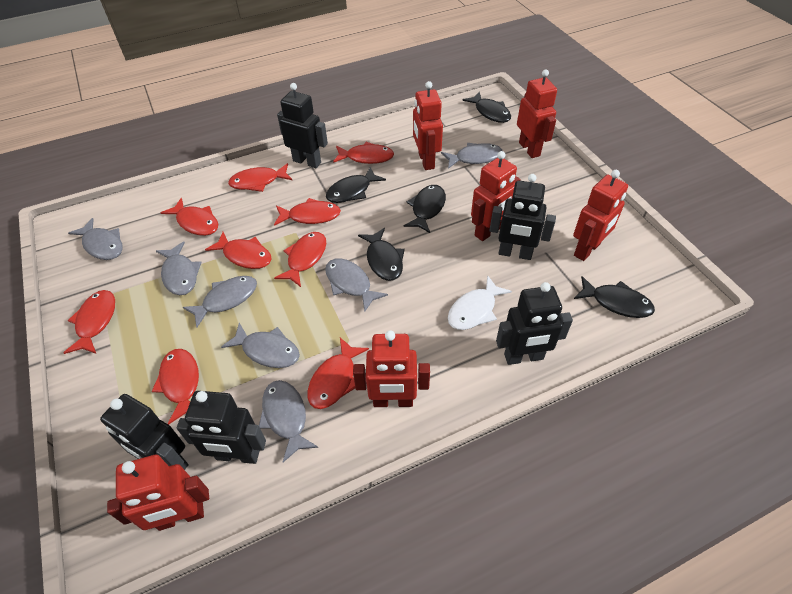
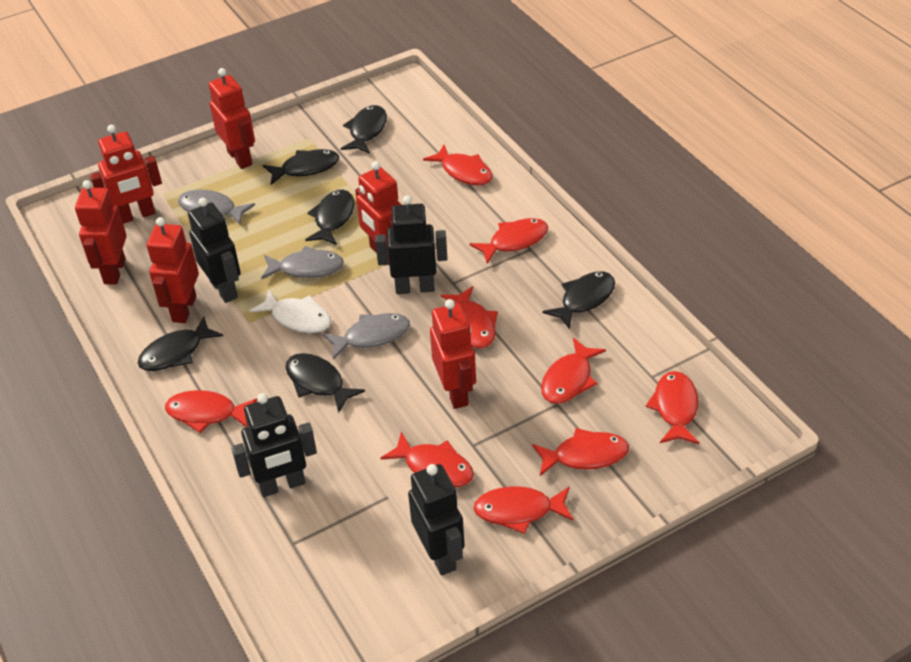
black fish: 5 -> 6
black robot: 5 -> 4
grey fish: 7 -> 3

